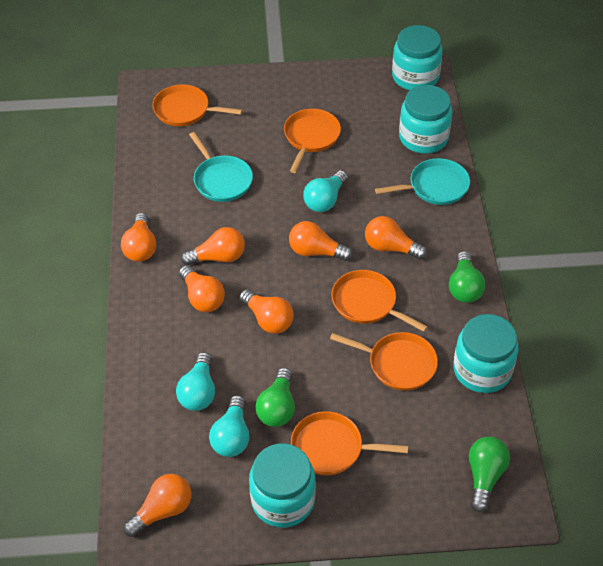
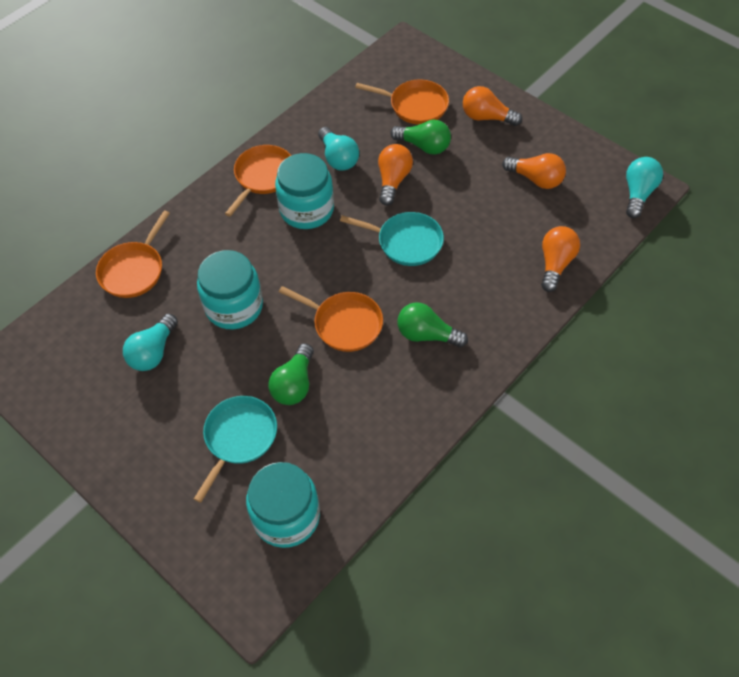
orange light bulb: 7 -> 4
orange pan: 5 -> 4
turquoise jar: 4 -> 3

